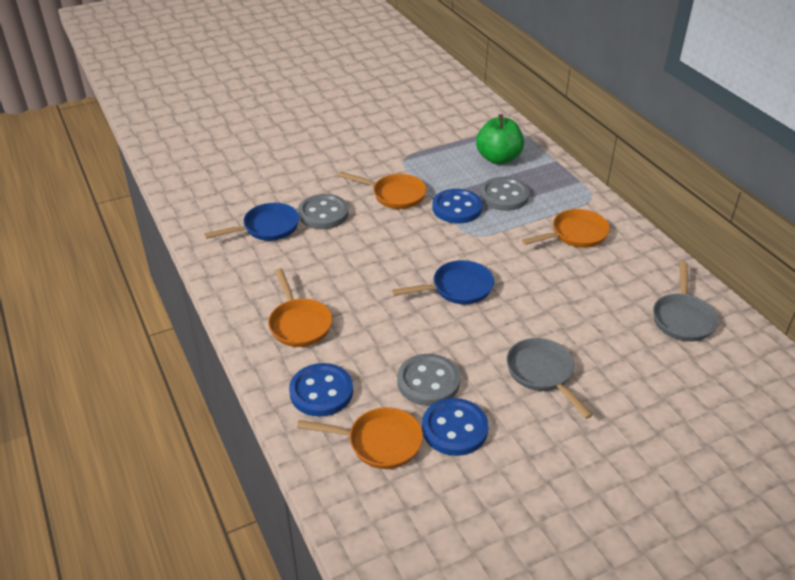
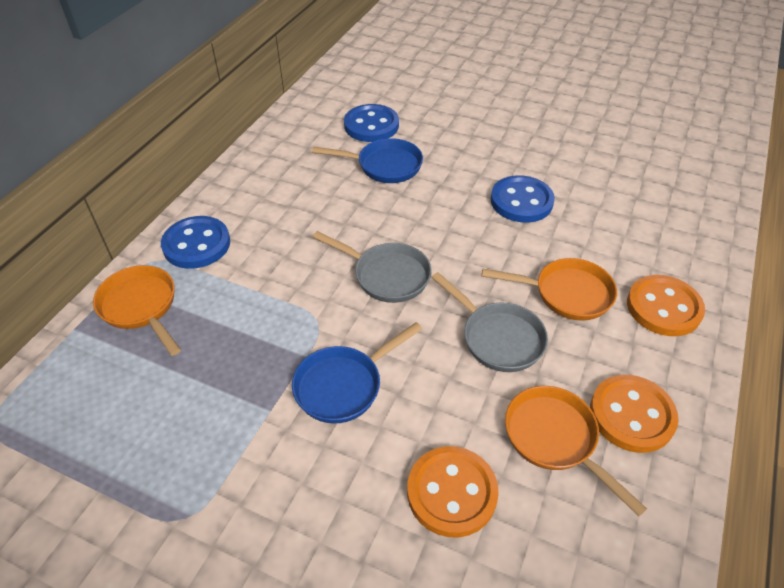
green apple: 1 -> 0
grey button: 3 -> 0
orange button: 0 -> 3
orange pan: 4 -> 3

